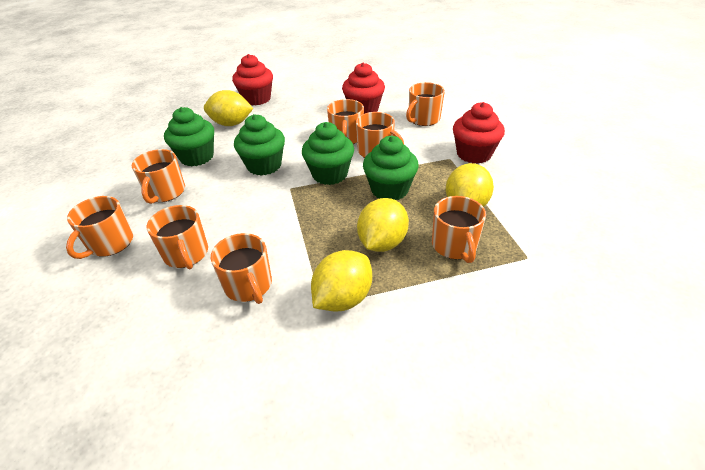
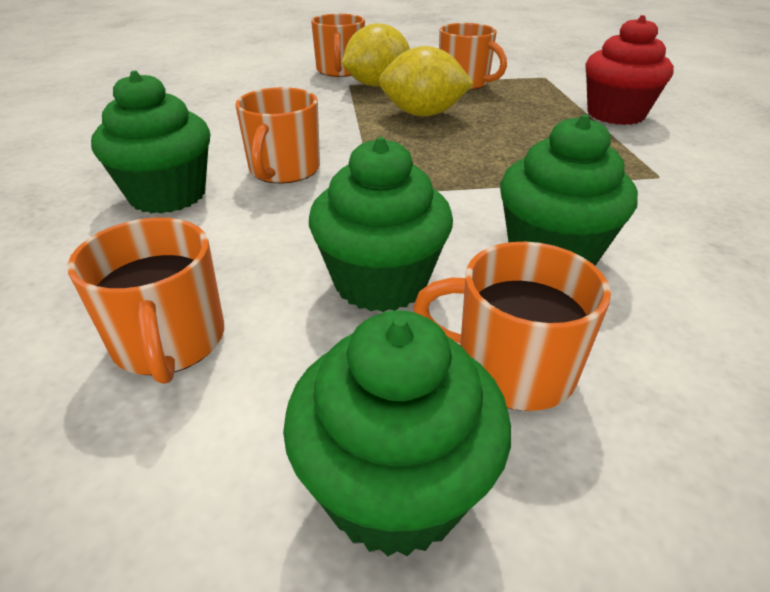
orange mug: 8 -> 5
red cupcake: 3 -> 1
yellow lemon: 4 -> 2

